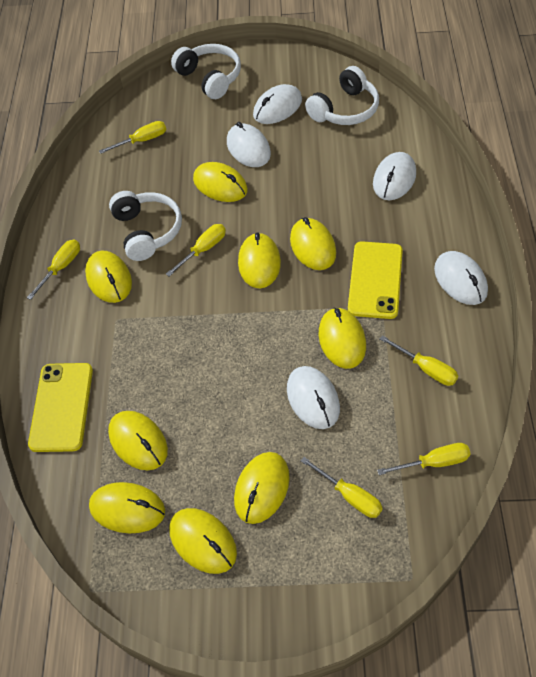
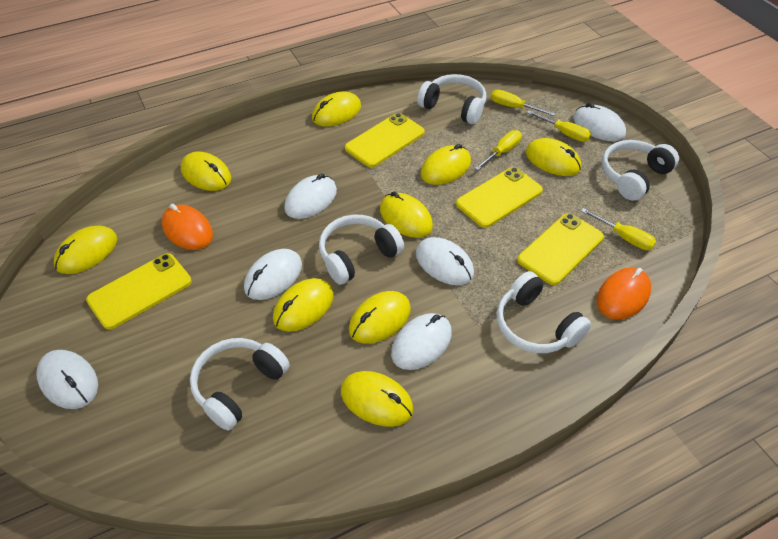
orange mouse: 0 -> 2
white headphones: 3 -> 5
white mouse: 5 -> 6
yellow phone: 2 -> 4
yellow screwdriver: 6 -> 4

